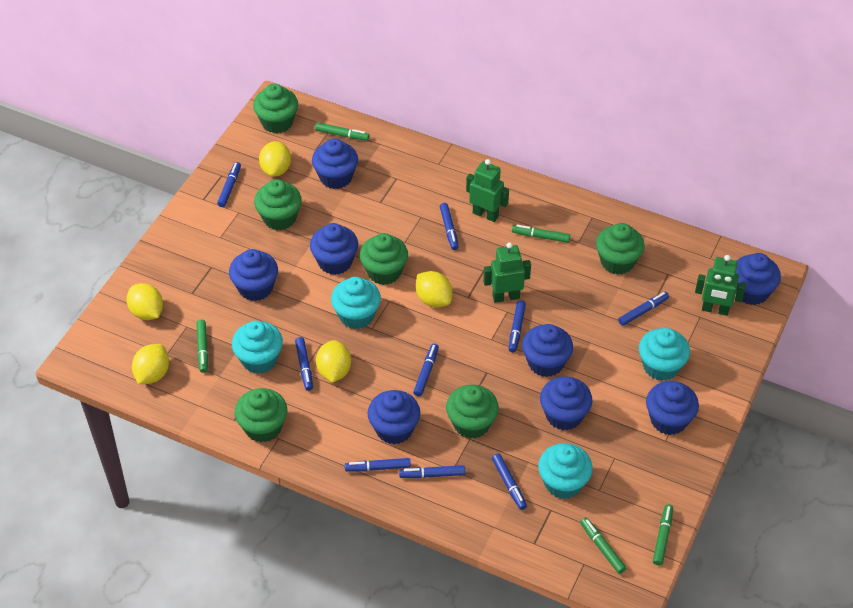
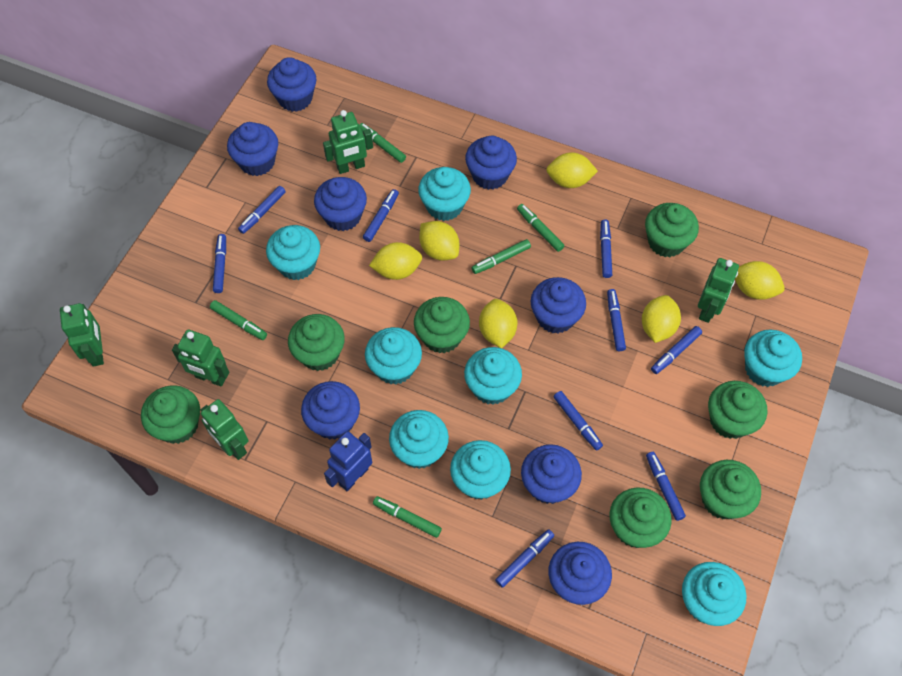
blue robot: 0 -> 1
green cupcake: 6 -> 7
green robot: 3 -> 5
turquoise cupcake: 4 -> 8
yellow lemon: 5 -> 6

